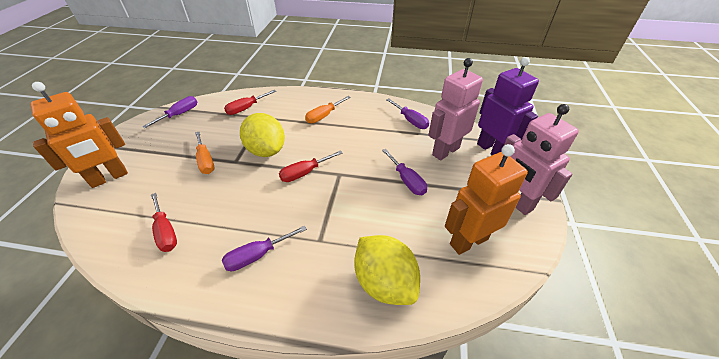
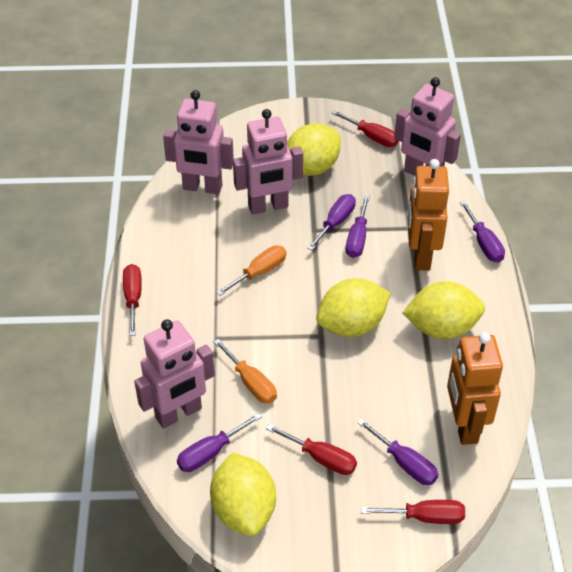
pink robot: 2 -> 4
purple robot: 1 -> 0
purple screwdriver: 4 -> 5
red screwdriver: 3 -> 4
yellow lemon: 2 -> 4

